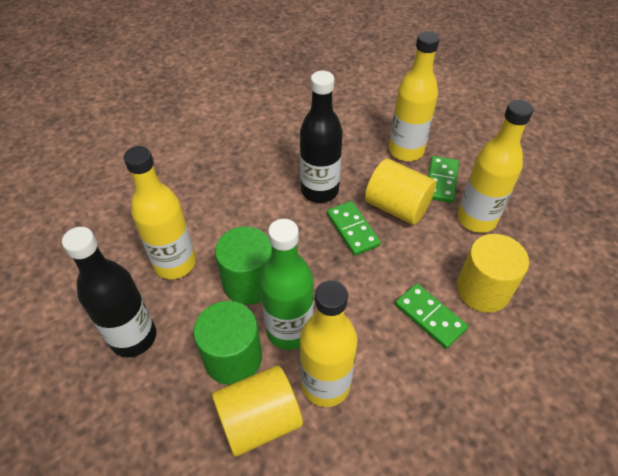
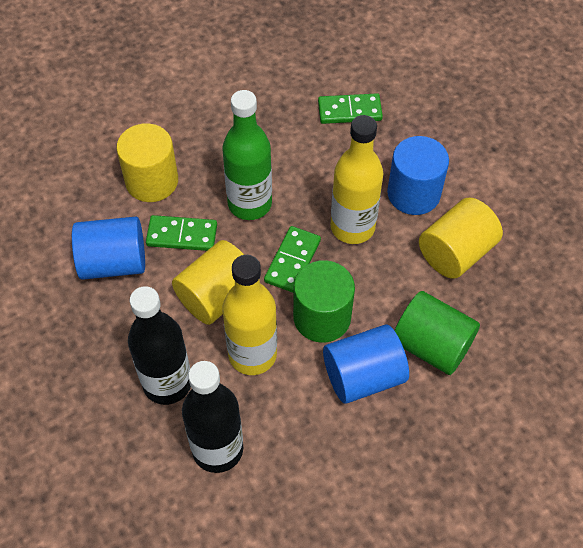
blue cylinder: 0 -> 3
yellow bottle: 4 -> 2

